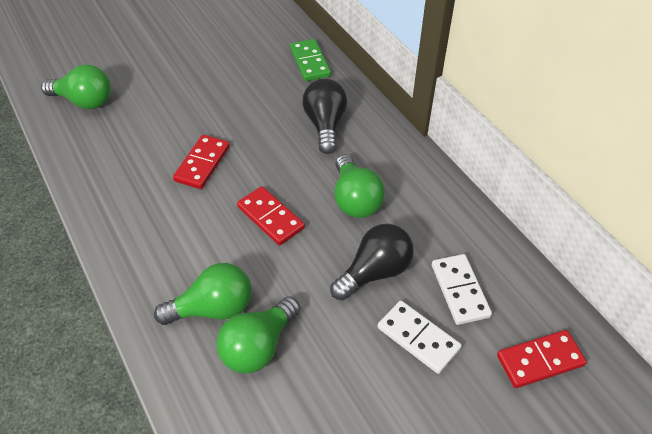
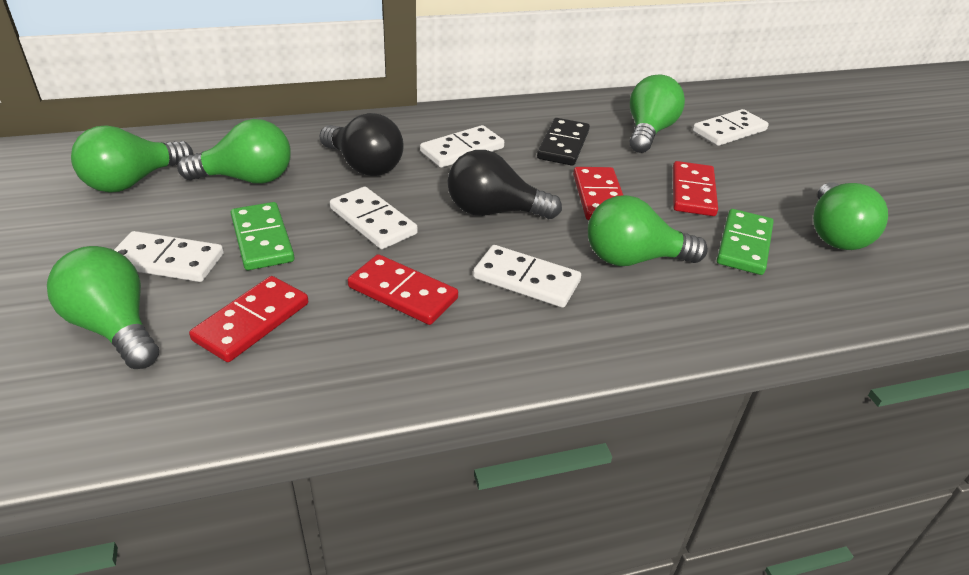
black domino: 0 -> 1
green domino: 1 -> 2
green light bulb: 4 -> 6
red domino: 3 -> 4
white domino: 2 -> 5

